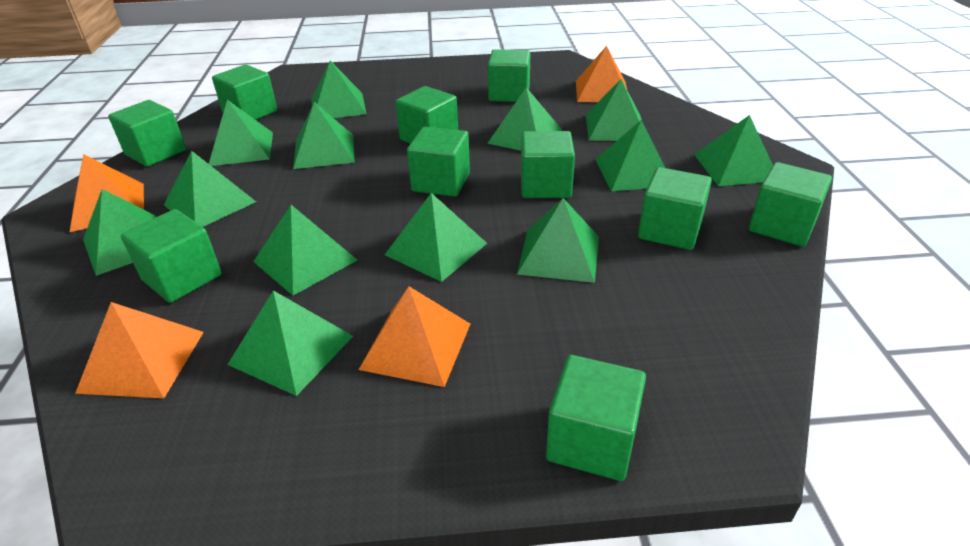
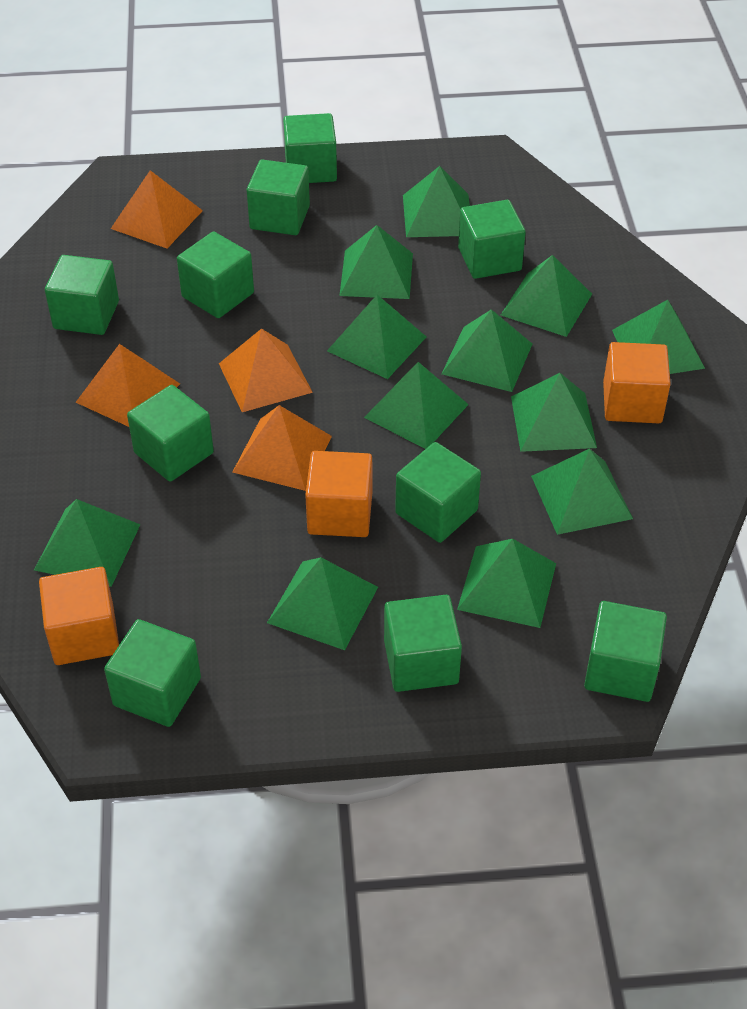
green pyramid: 13 -> 12
orange cube: 0 -> 3

